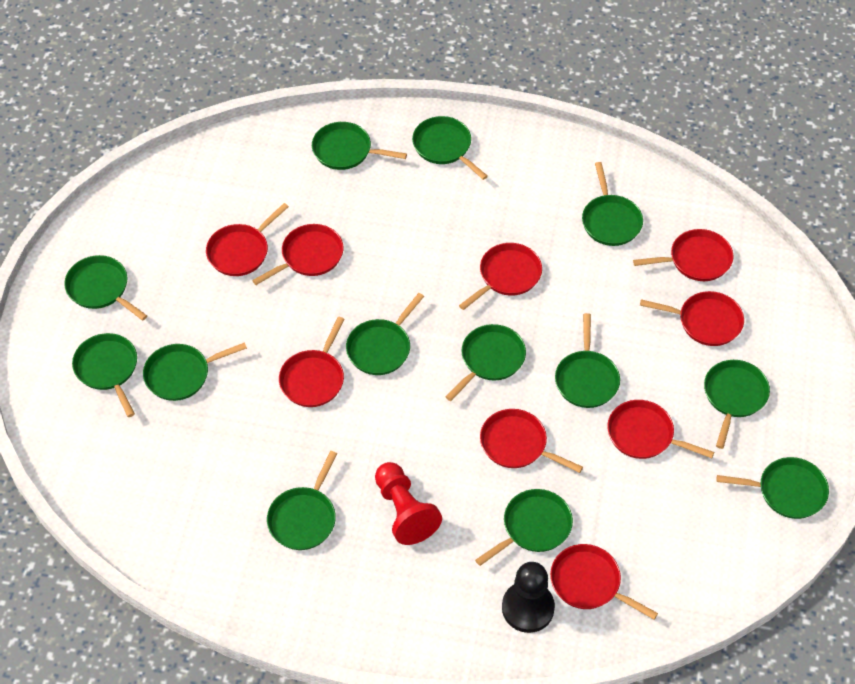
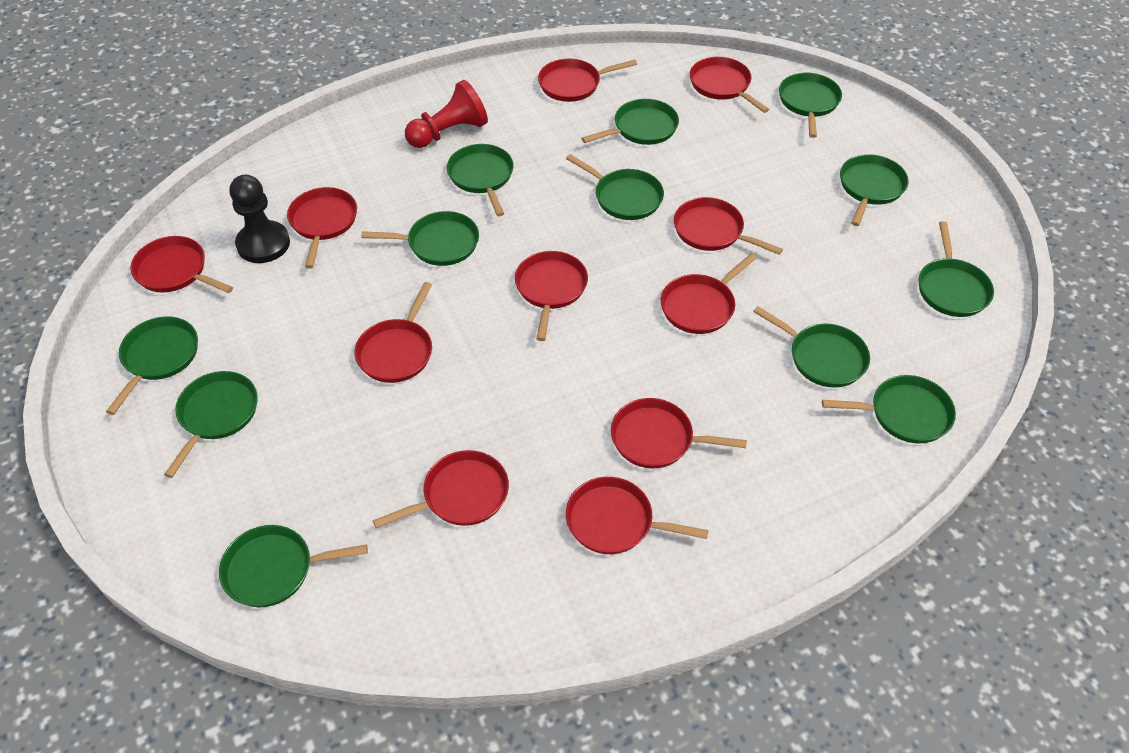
green pan: 13 -> 12
red pan: 9 -> 11

